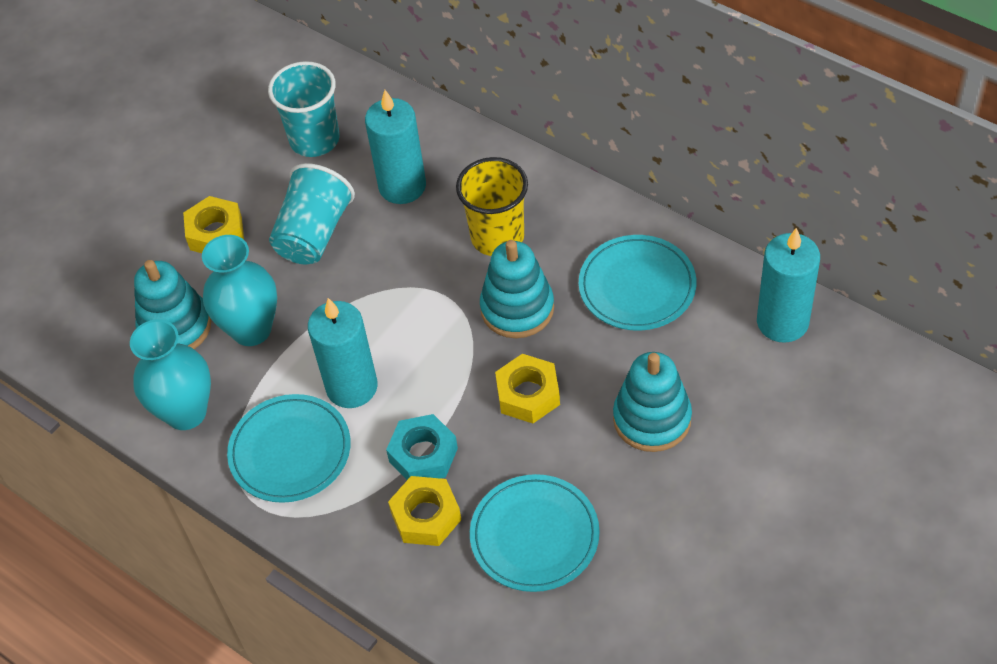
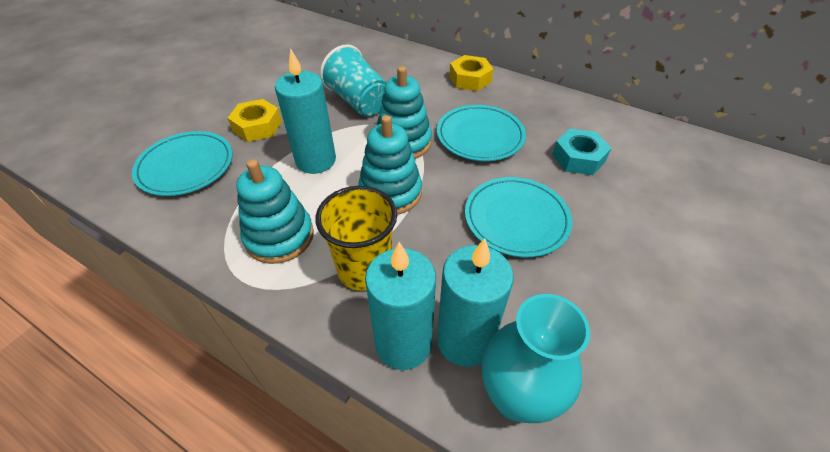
turquoise cup: 2 -> 1
turquoise vase: 2 -> 1
yellow nut: 3 -> 2

